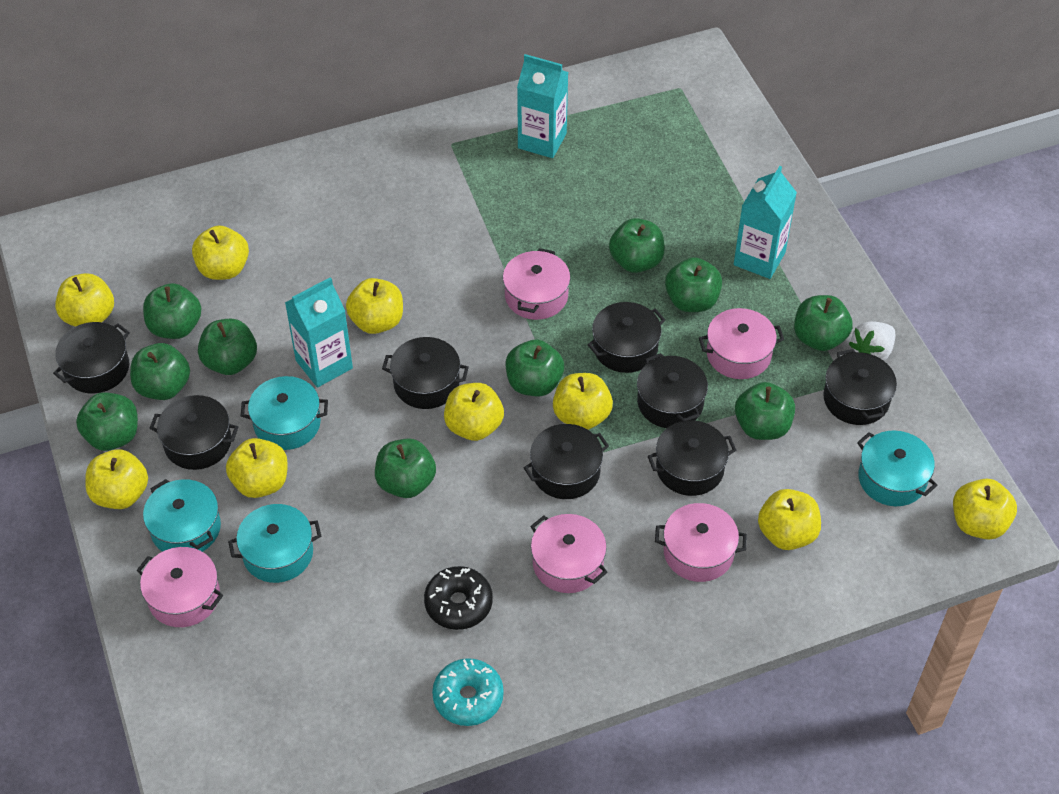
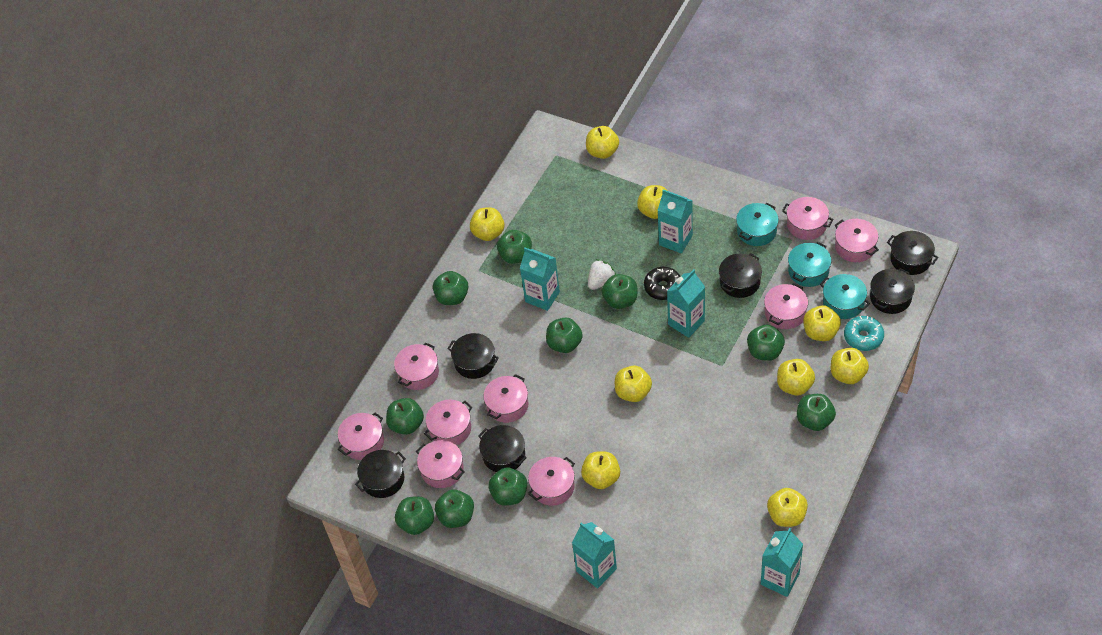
black pot: 8 -> 6
pink pot: 5 -> 9
turquoise carton: 3 -> 5
turquoise pot: 4 -> 3

